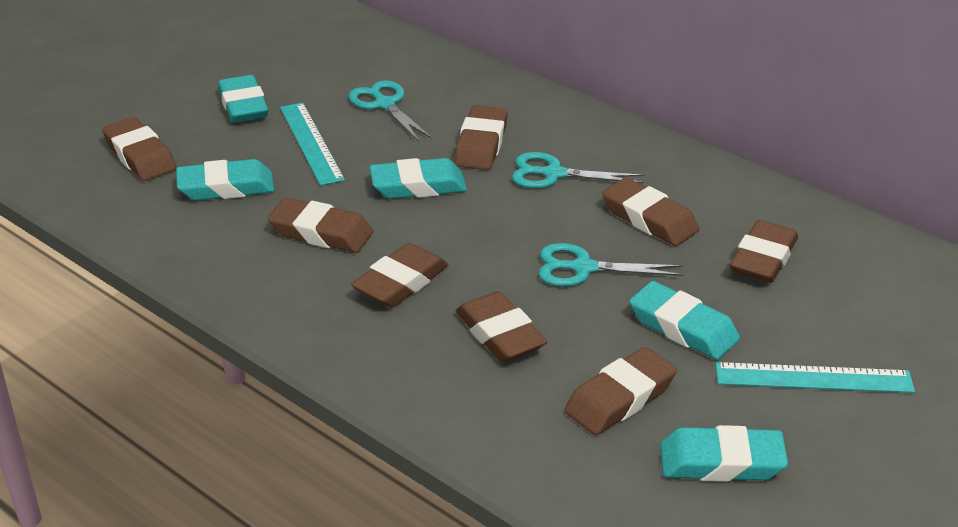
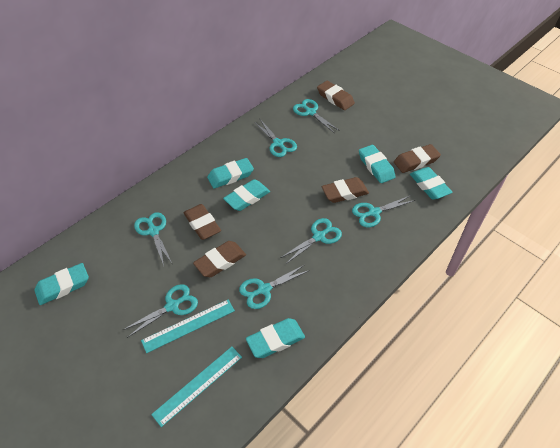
brown eraser: 8 -> 5
turquoise eraser: 5 -> 6
turquoise scissors: 3 -> 7

